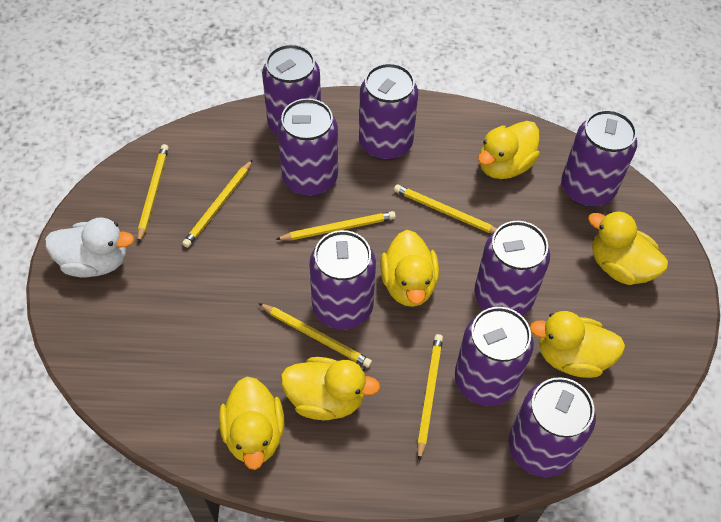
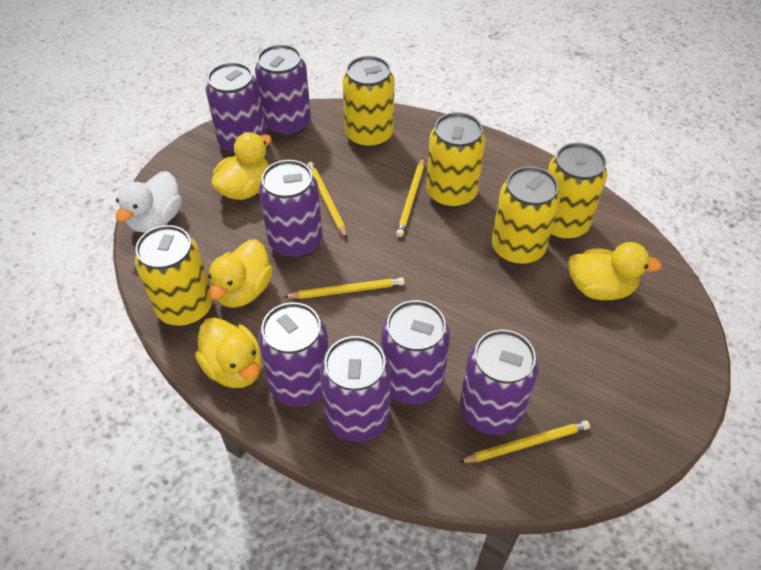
purple can: 8 -> 7
yellow can: 0 -> 5
yellow duck: 6 -> 4
yellow pencil: 6 -> 4

